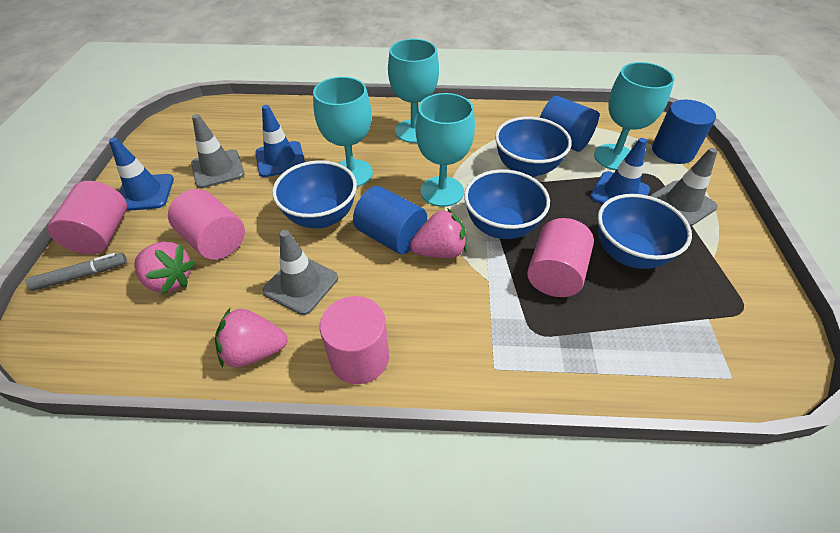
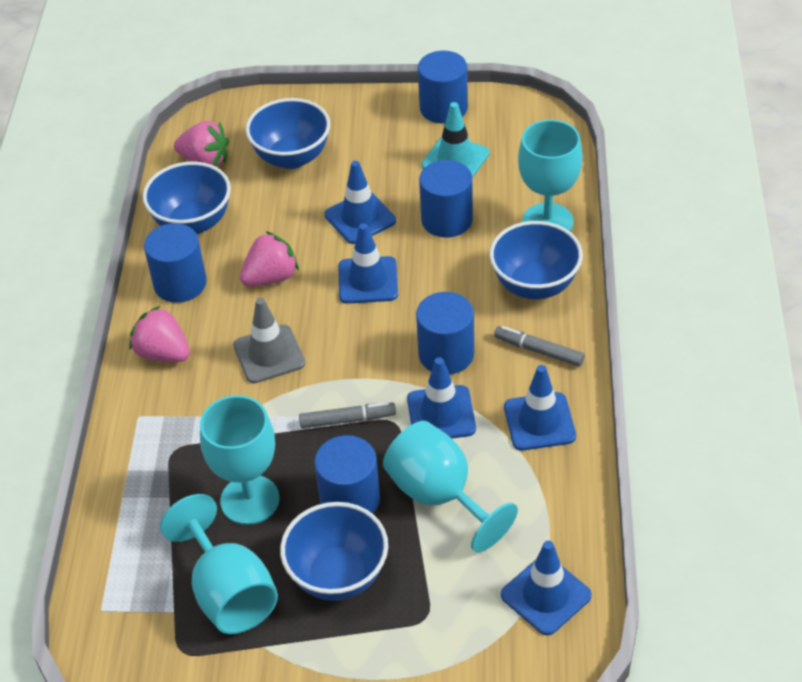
blue cylinder: 3 -> 5
blue traffic cone: 3 -> 5
grey marker: 1 -> 2
grey traffic cone: 3 -> 1
pink cylinder: 4 -> 0
turquoise traffic cone: 0 -> 1

